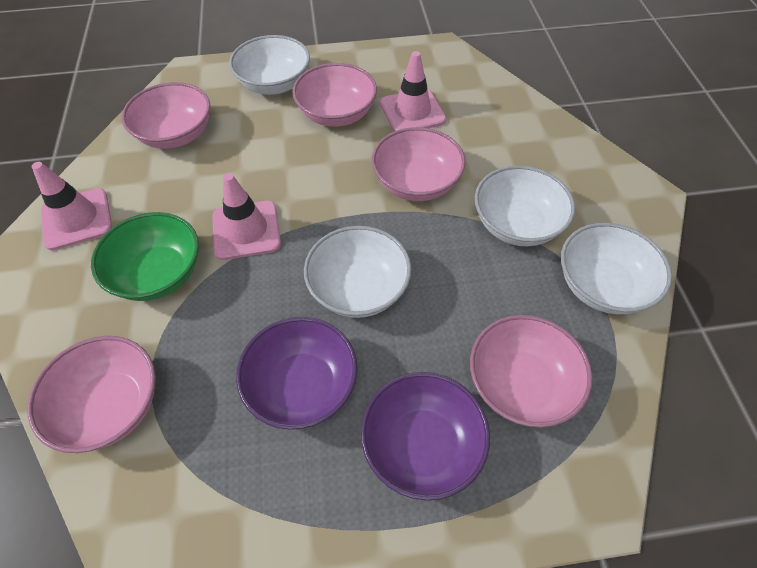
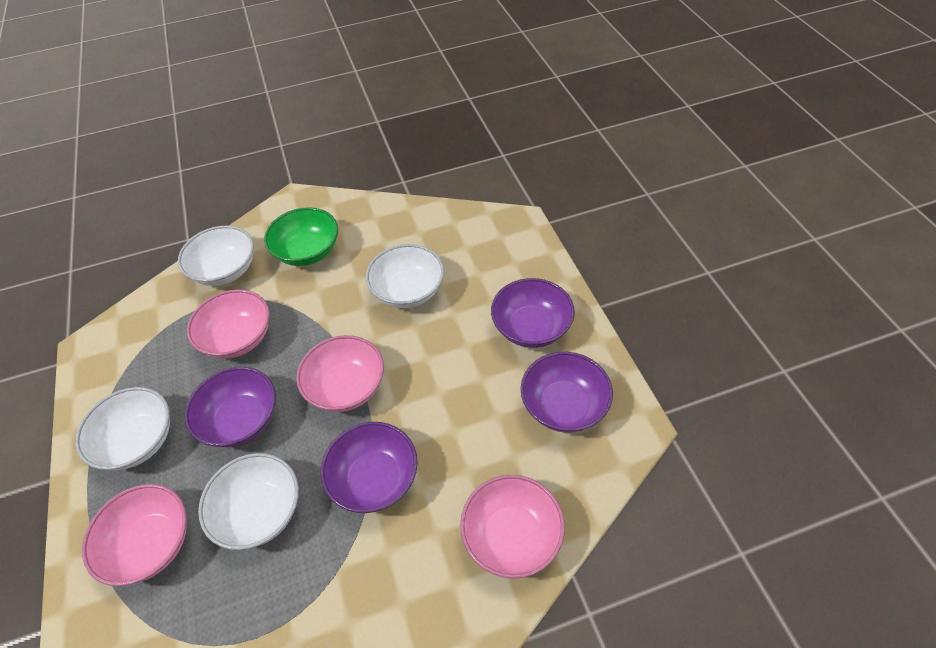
pink bowl: 5 -> 4
pink traffic cone: 3 -> 0
purple bowl: 2 -> 4

